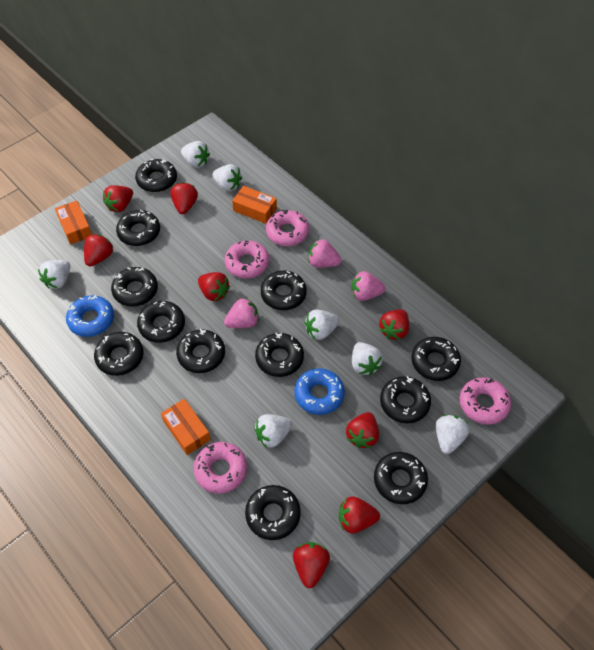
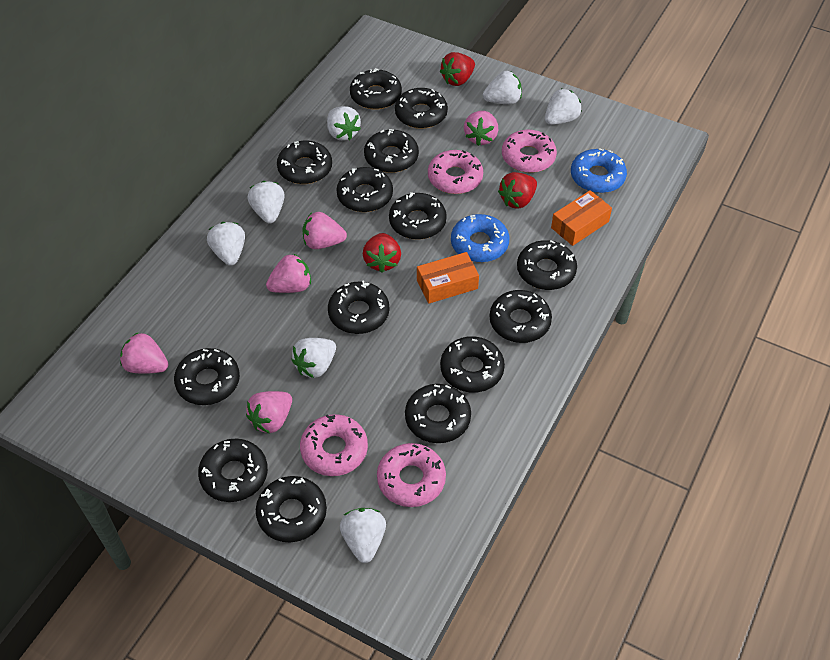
black donut: 12 -> 14
orange box: 3 -> 2
pink strawberry: 3 -> 5
red strawberry: 8 -> 3

